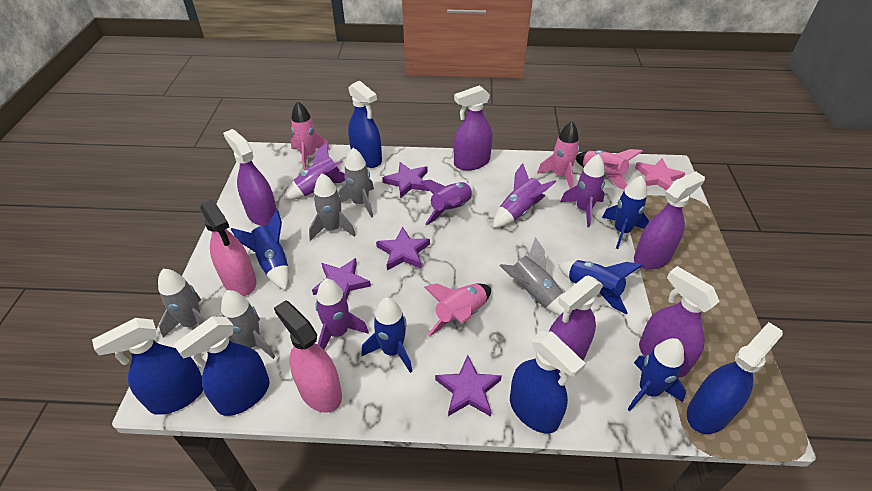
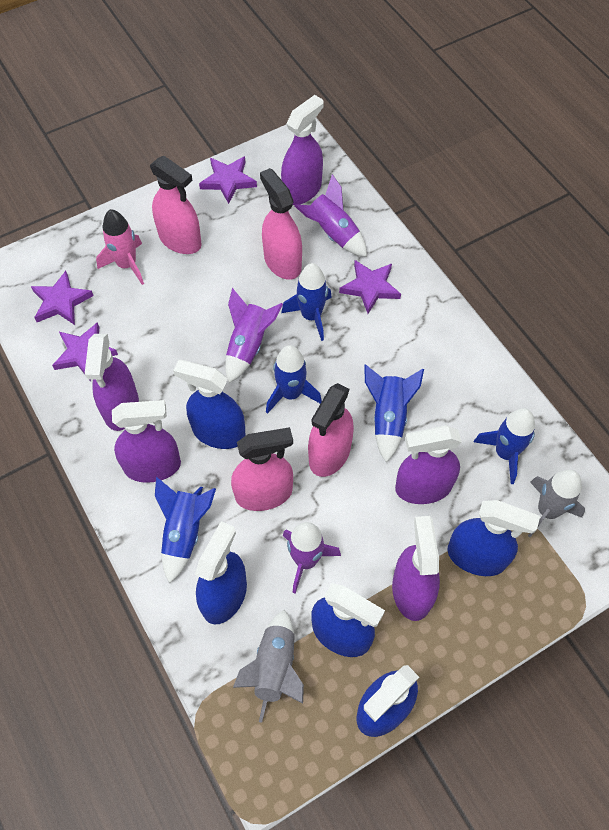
grey rocket: 5 -> 2
pink rocket: 4 -> 1
pink spray bottle: 2 -> 4
pink star: 1 -> 0
purple rocket: 5 -> 3

